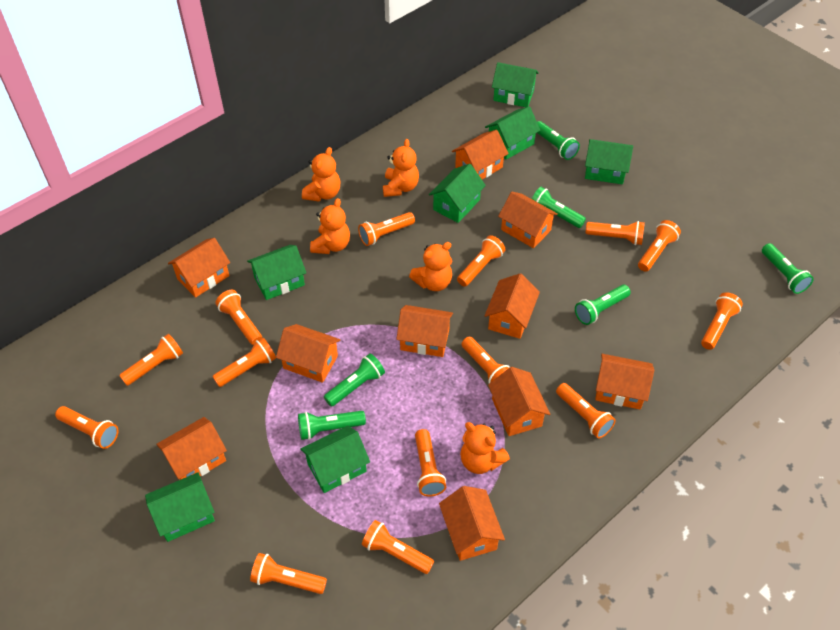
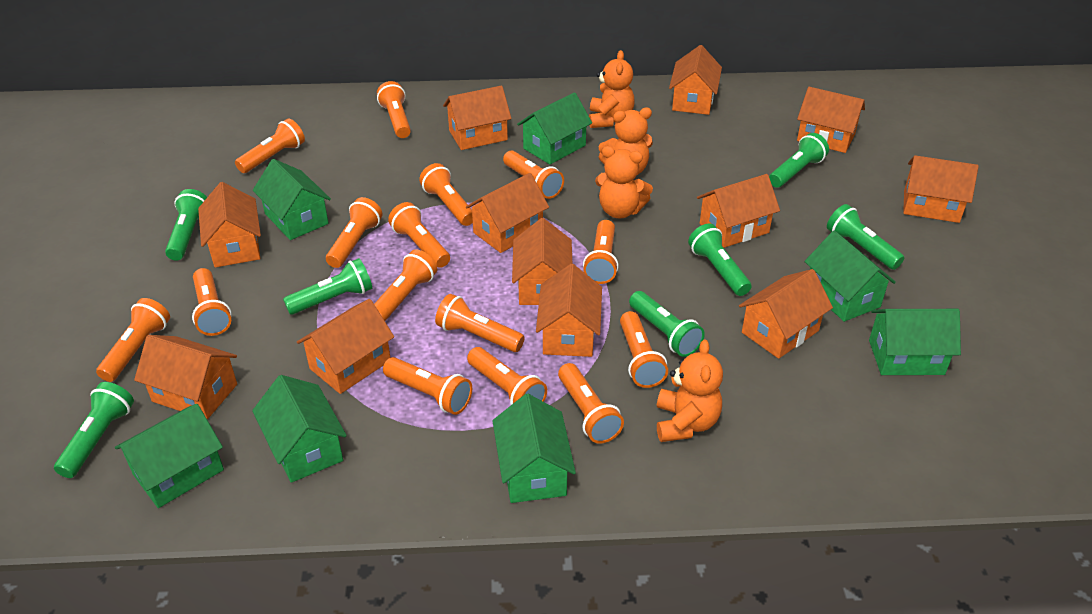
green flashlight: 6 -> 7
orange flashlight: 14 -> 15
orange house: 10 -> 12
orange teddy bear: 5 -> 4

